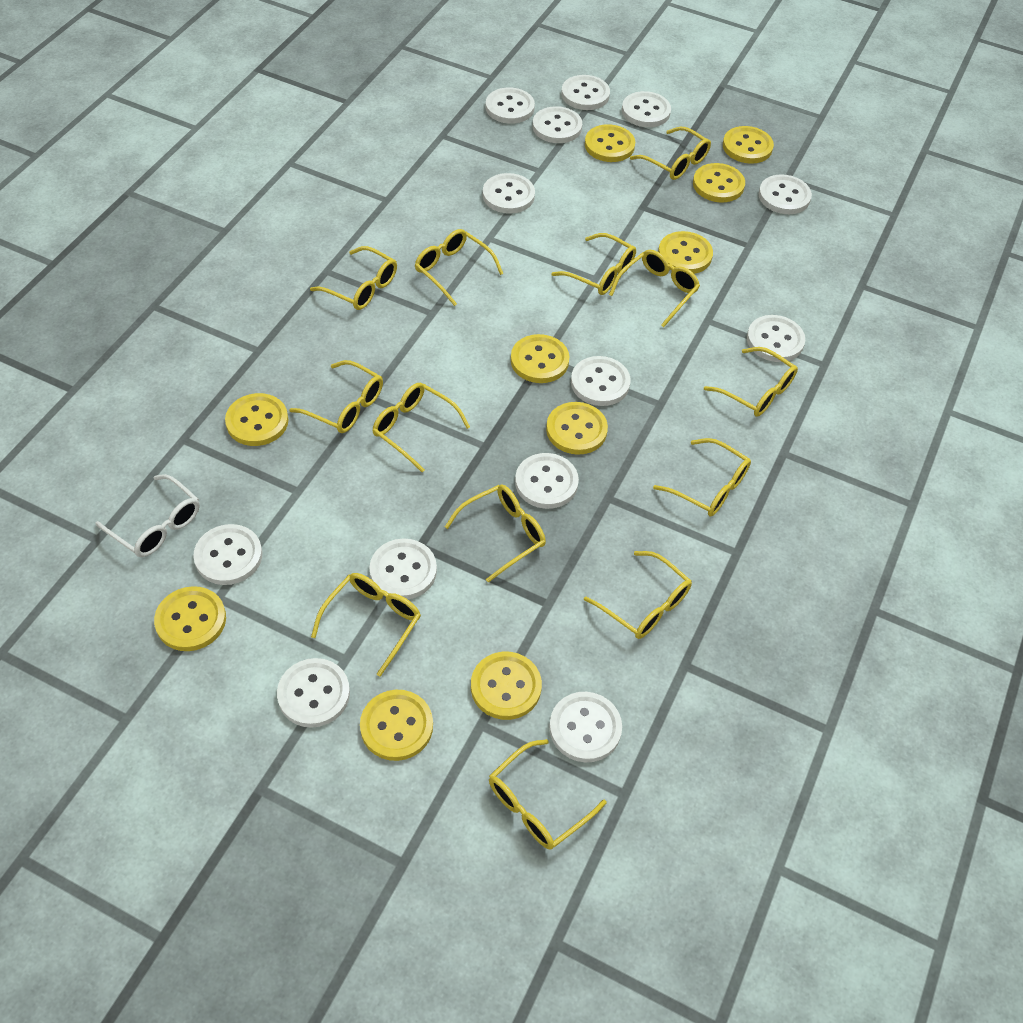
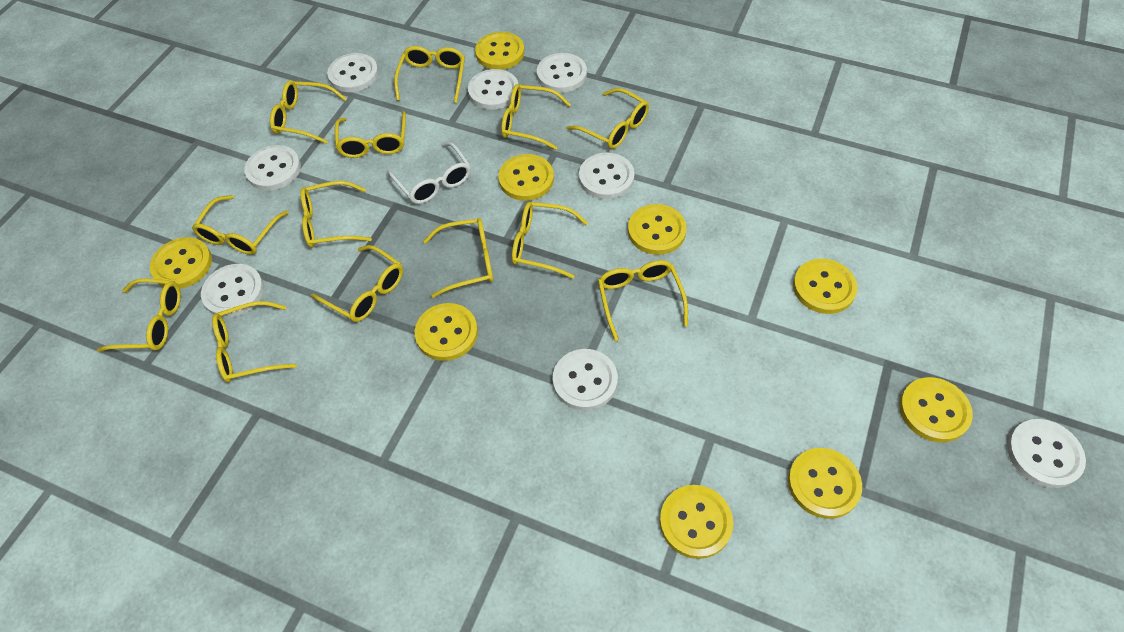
white button: 13 -> 8
yellow button: 10 -> 9

